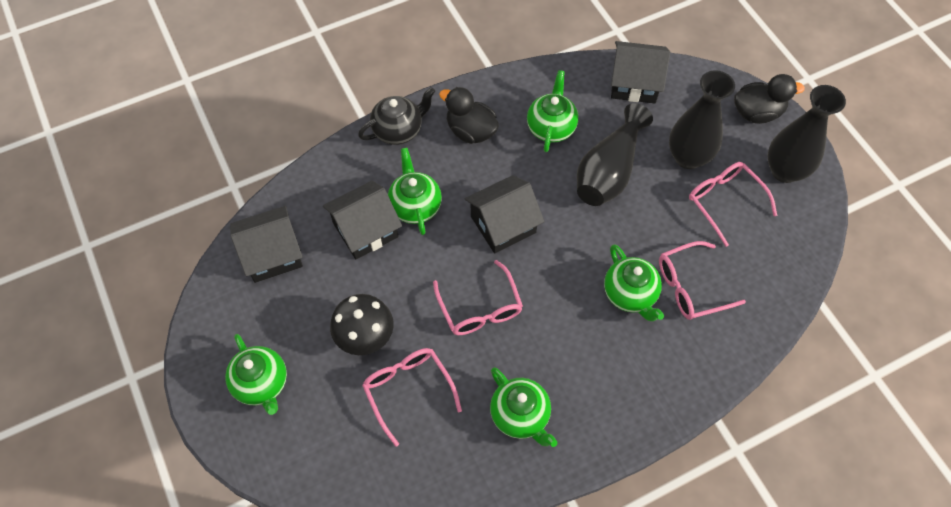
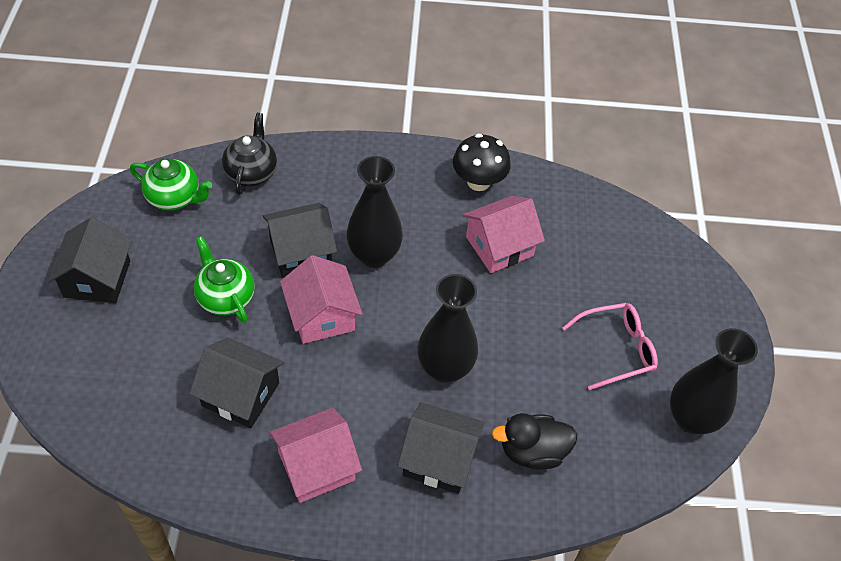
black duck: 2 -> 1
green teapot: 5 -> 2
pink glasses: 4 -> 1
pink house: 0 -> 3

